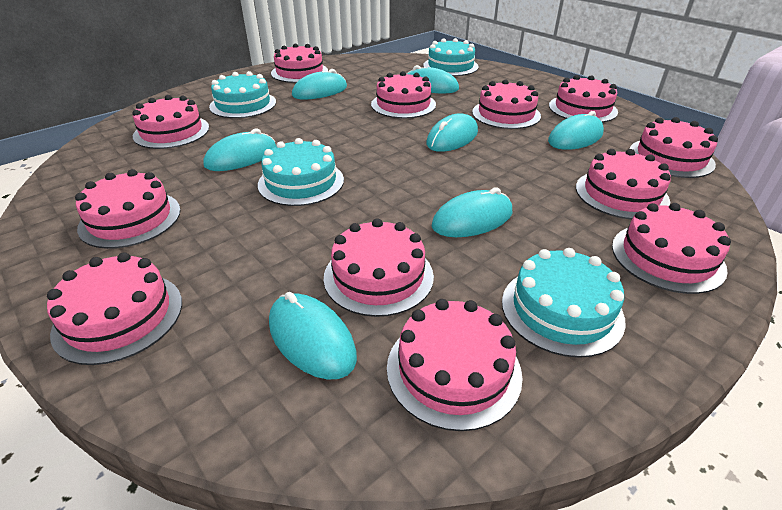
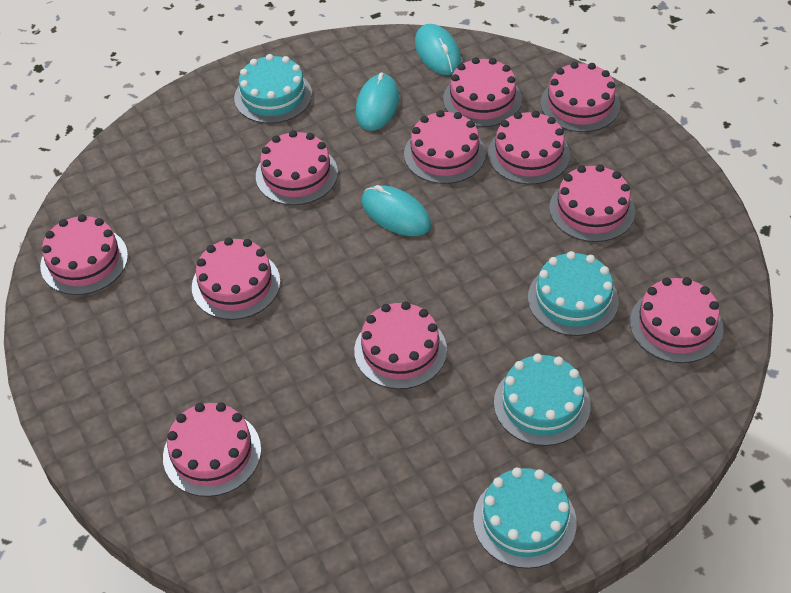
pink cake: 12 -> 11
turquoise mouse: 7 -> 3

